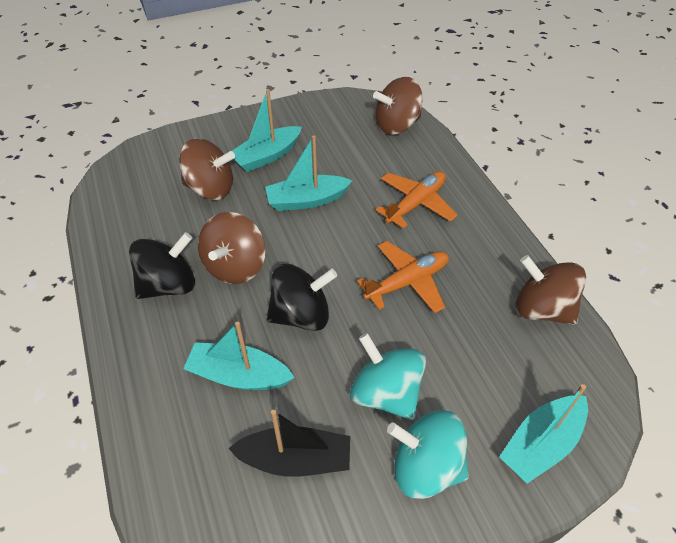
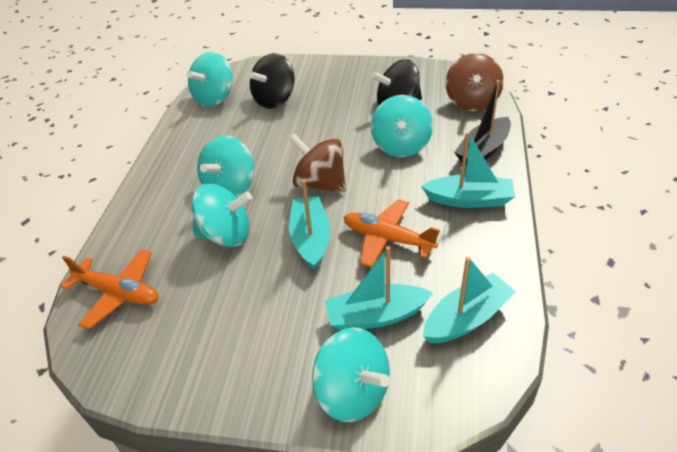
brown spinning top: 4 -> 2
turquoise spinning top: 2 -> 5

